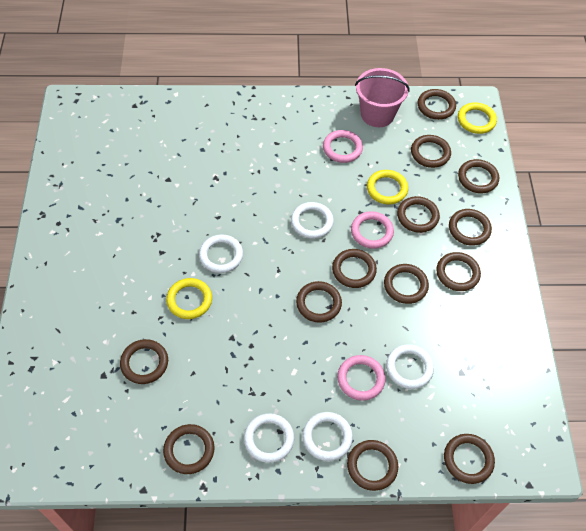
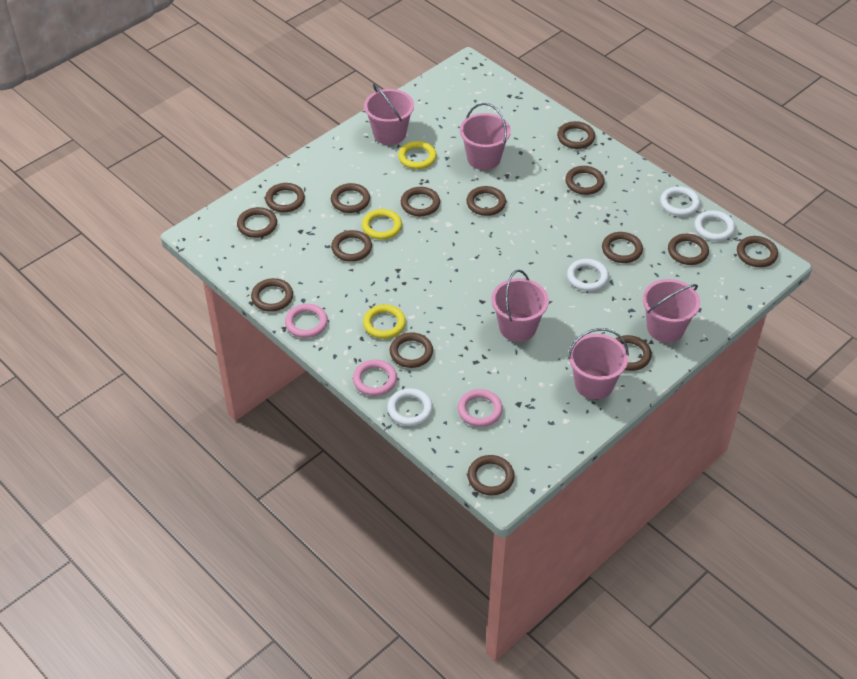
brown ring: 13 -> 15
pink bucket: 1 -> 5
white ring: 5 -> 4

